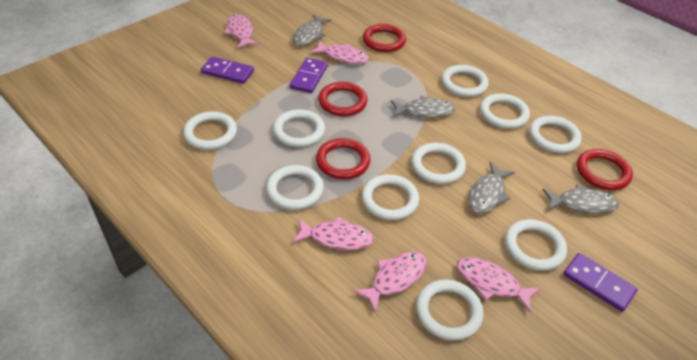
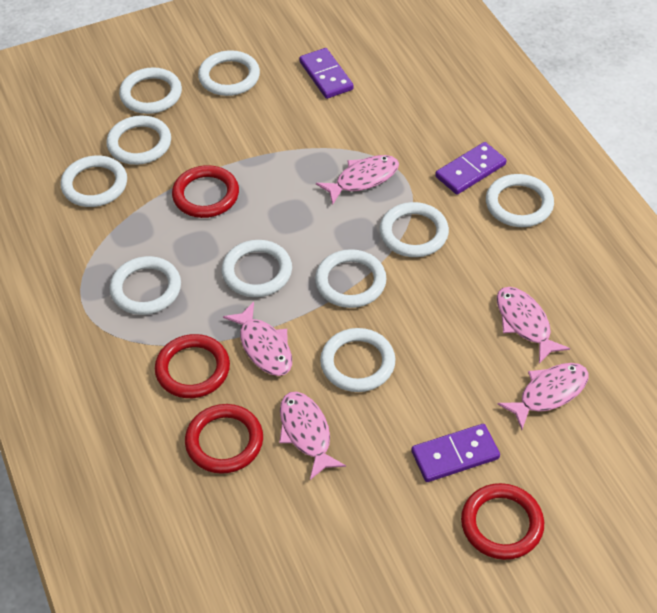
grey fish: 4 -> 0

